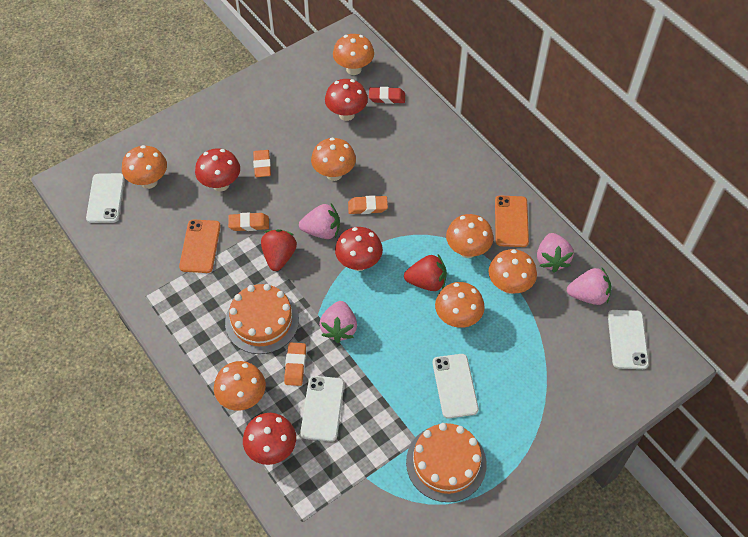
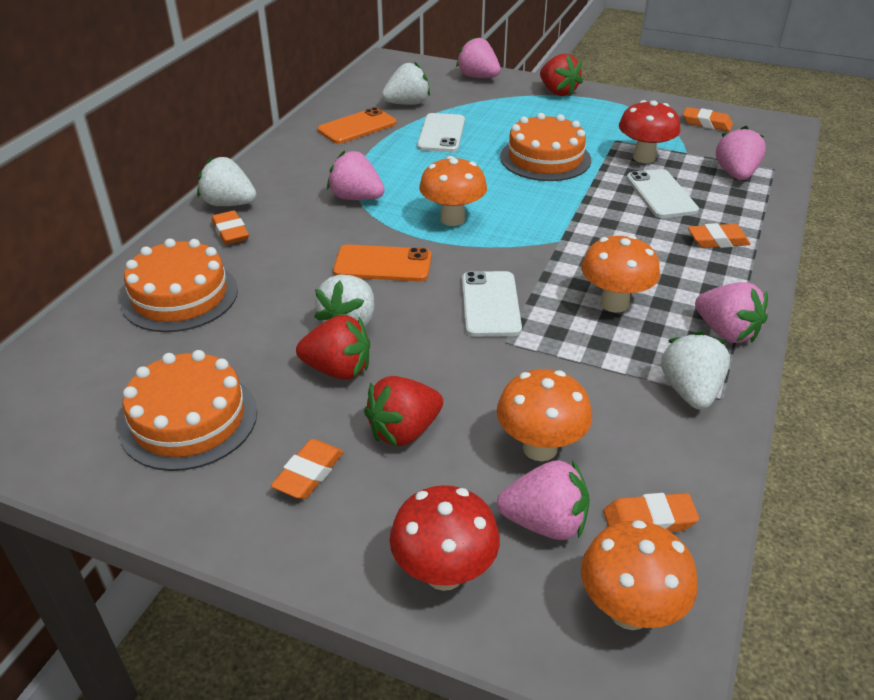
orange cake: 2 -> 3
orange eraser: 4 -> 5
orange mushroom: 7 -> 4
pink strawberry: 4 -> 5
red eraser: 1 -> 0
red mushroom: 4 -> 2
red strawberry: 2 -> 3
white phone: 4 -> 3
white strawberry: 0 -> 4

